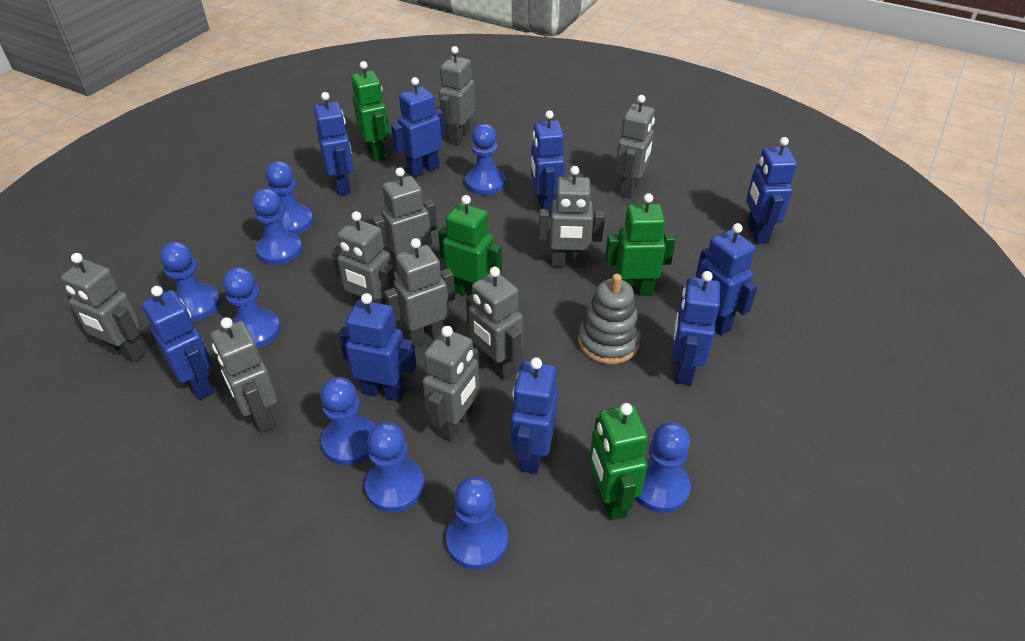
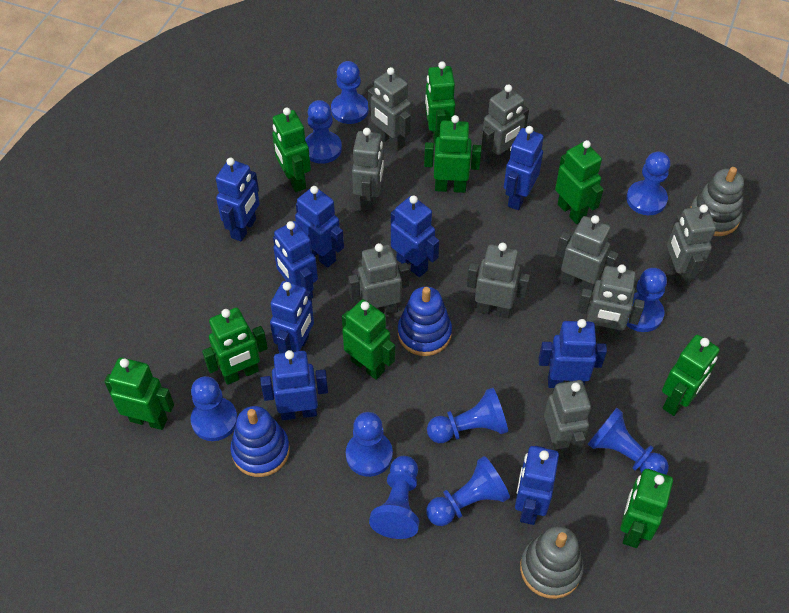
blue pawn: 9 -> 10
blue stacking toy: 0 -> 2
green robot: 4 -> 9
grey robot: 10 -> 9
grey stacking toy: 1 -> 2

